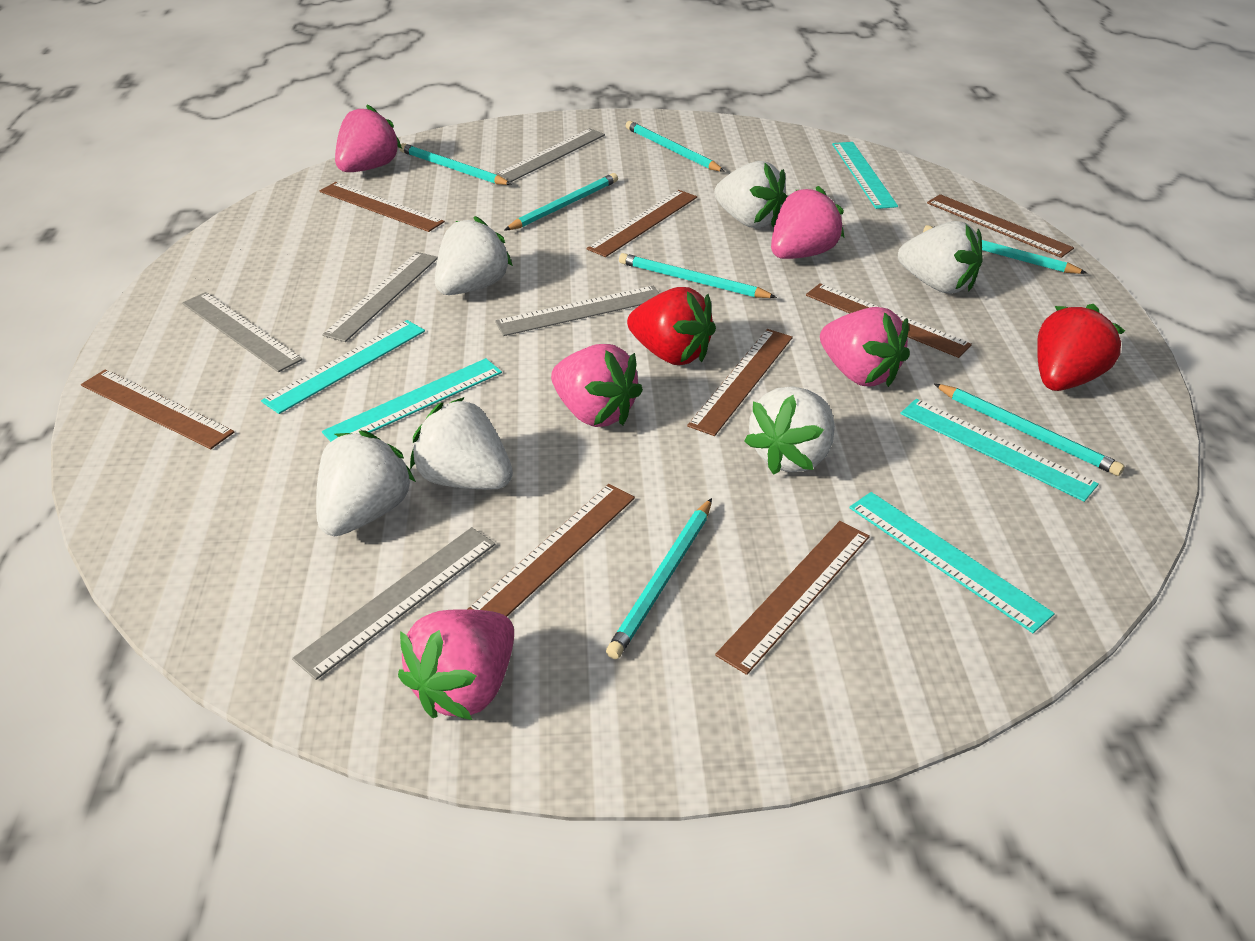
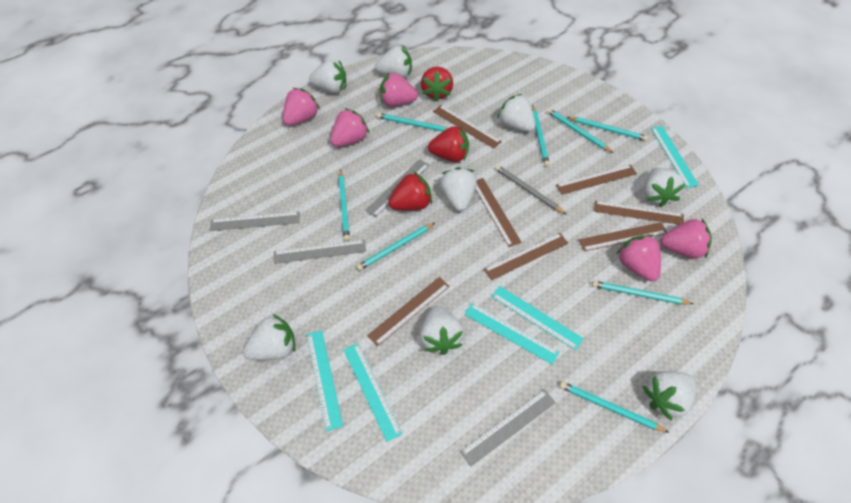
brown ruler: 8 -> 7
grey pencil: 0 -> 1
grey ruler: 5 -> 4
red strawberry: 2 -> 3
turquoise pencil: 7 -> 8
white strawberry: 6 -> 8

